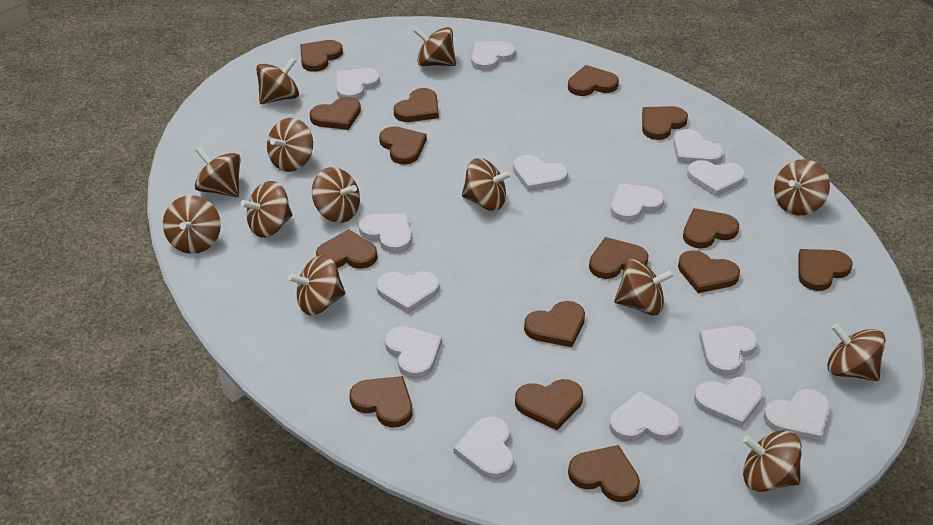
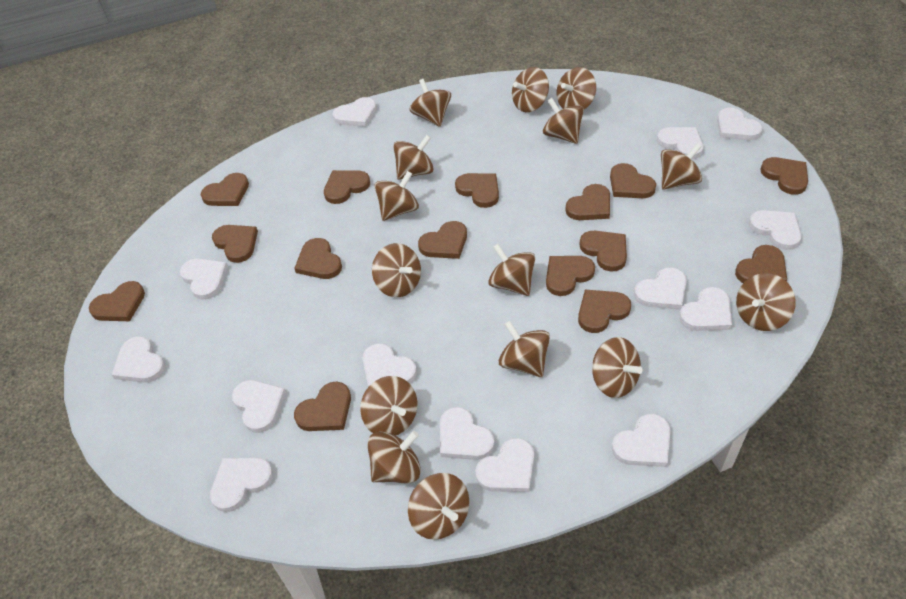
brown spinning top: 13 -> 15

